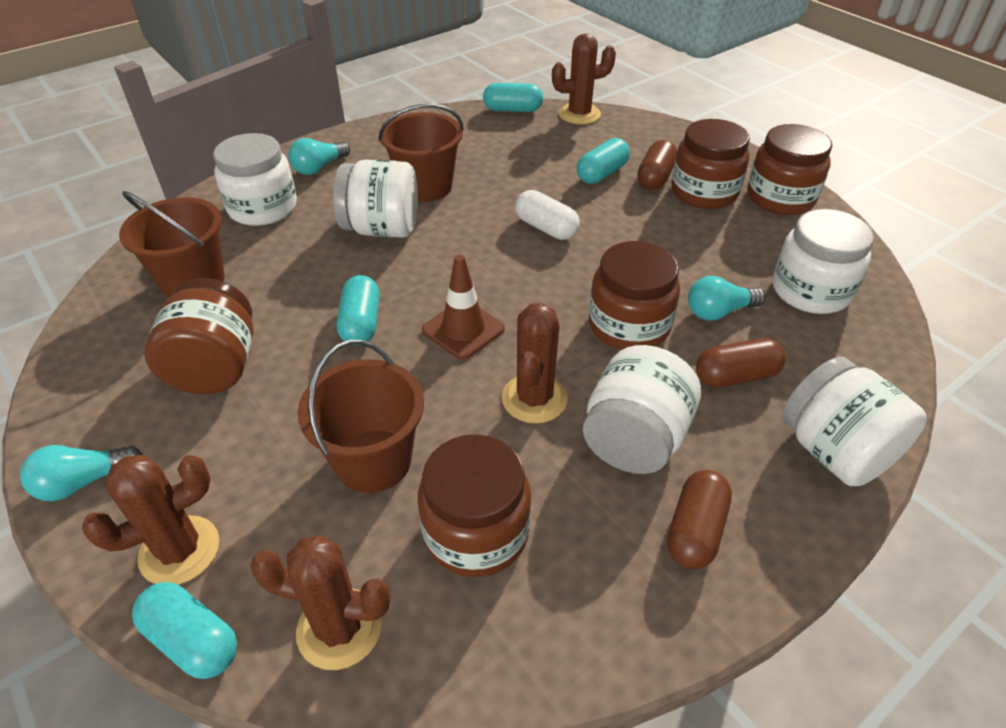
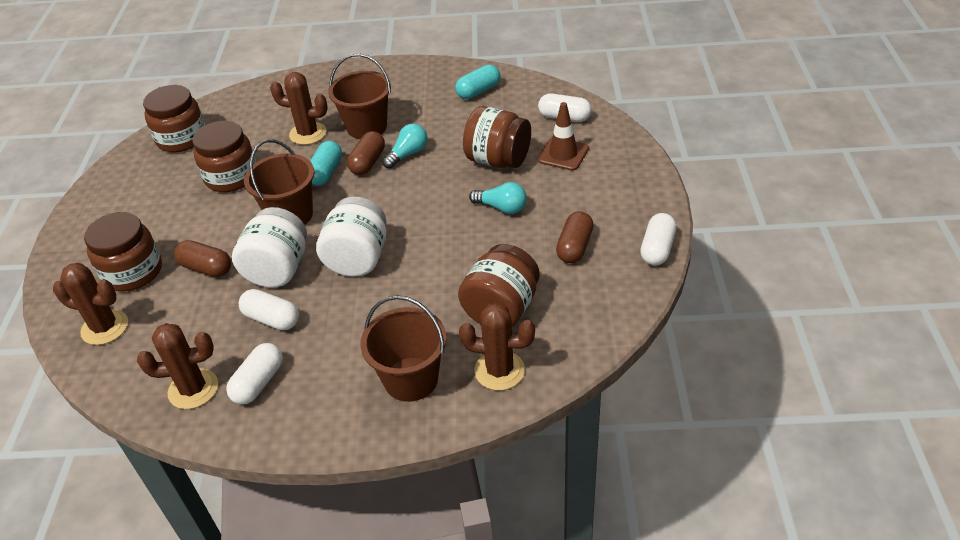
turquoise capsule: 4 -> 2
turquoise light bulb: 3 -> 2
white capsule: 1 -> 4
white jar: 5 -> 2

